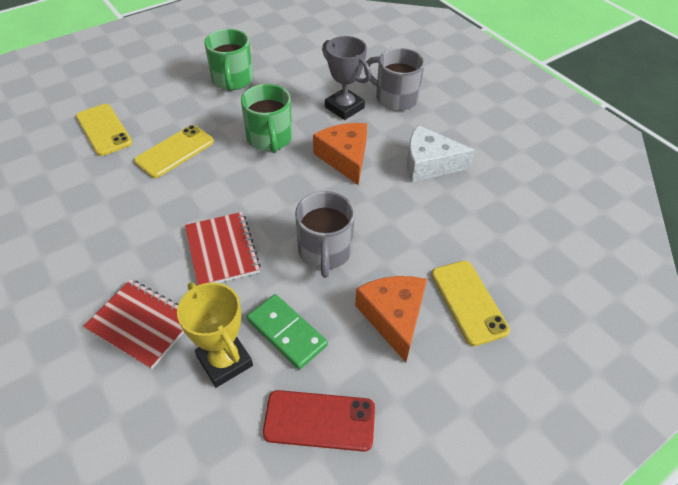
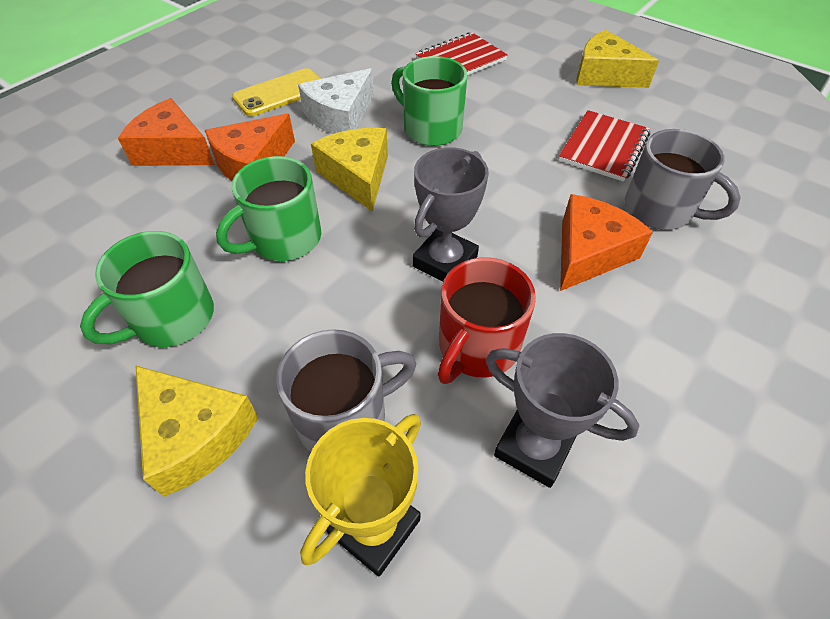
green domino: 1 -> 0
green mug: 2 -> 3
grey trophy: 1 -> 2
orange cheese: 2 -> 3
red mug: 0 -> 1
red phone: 1 -> 0
yellow cheese: 0 -> 3
yellow phone: 3 -> 1

